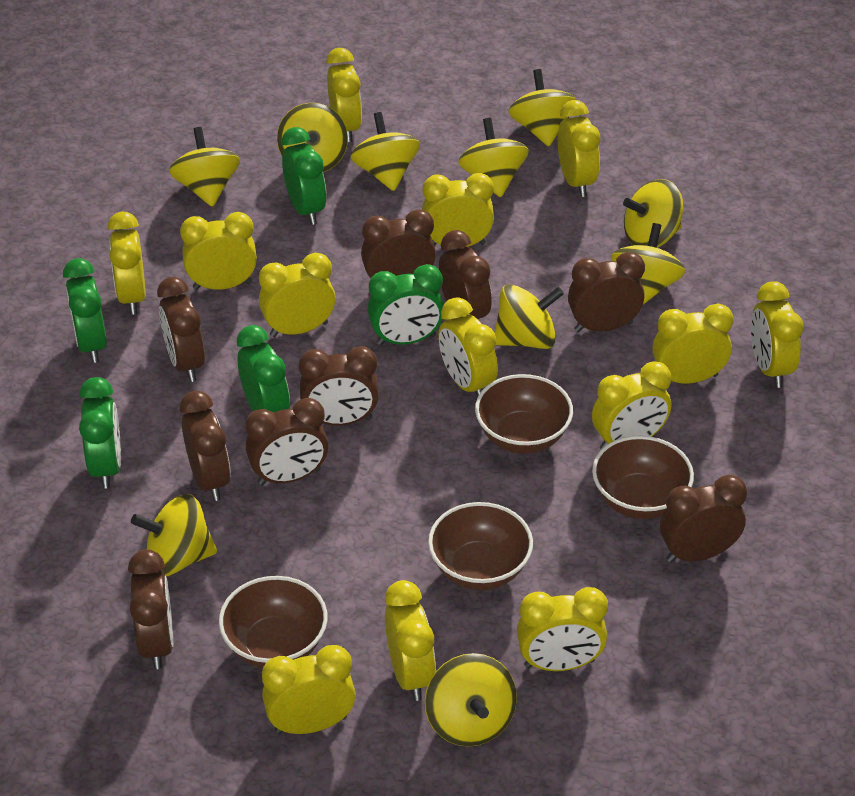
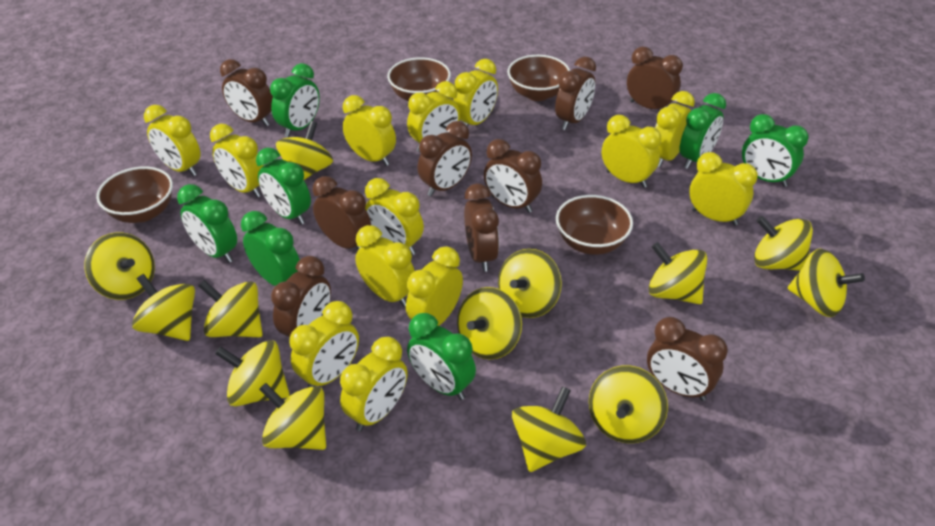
green clock: 5 -> 7
yellow spinning top: 10 -> 13

